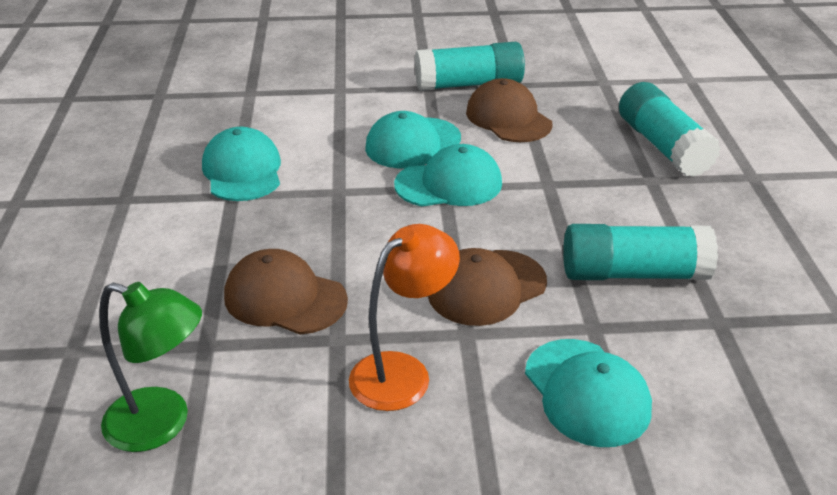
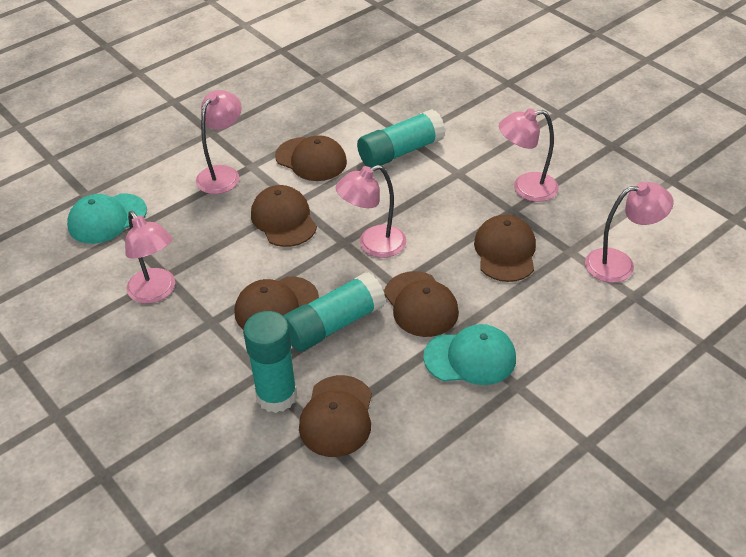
brown cap: 3 -> 6
green lamp: 1 -> 0
orange lamp: 1 -> 0
pink lamp: 0 -> 5
turquoise cap: 4 -> 2

